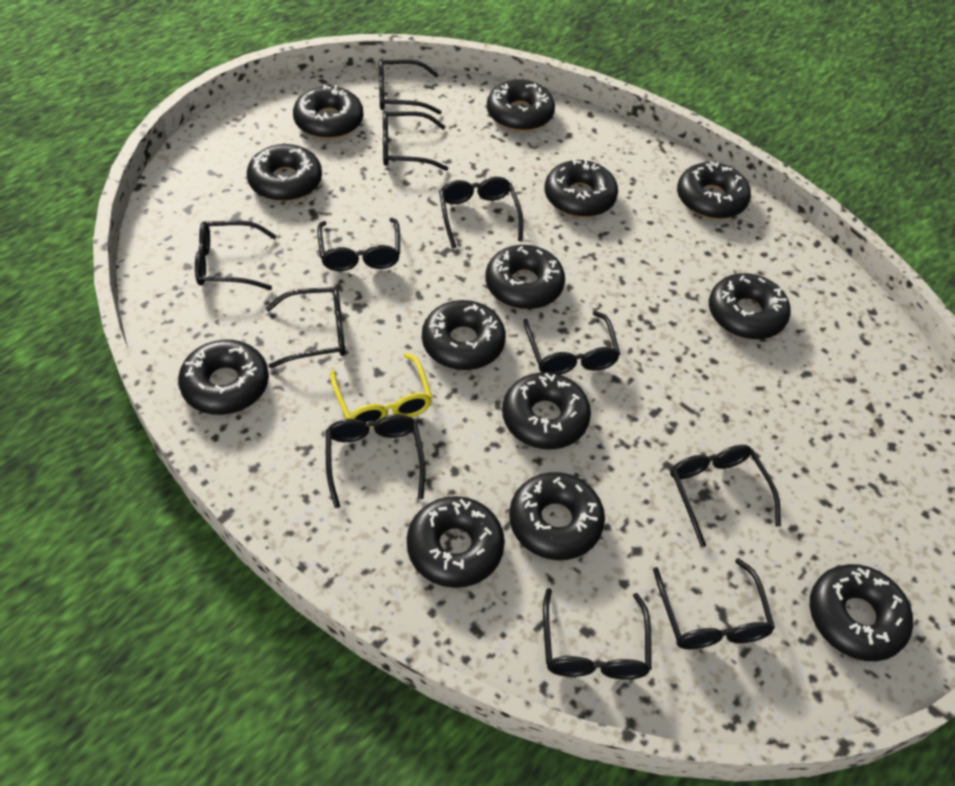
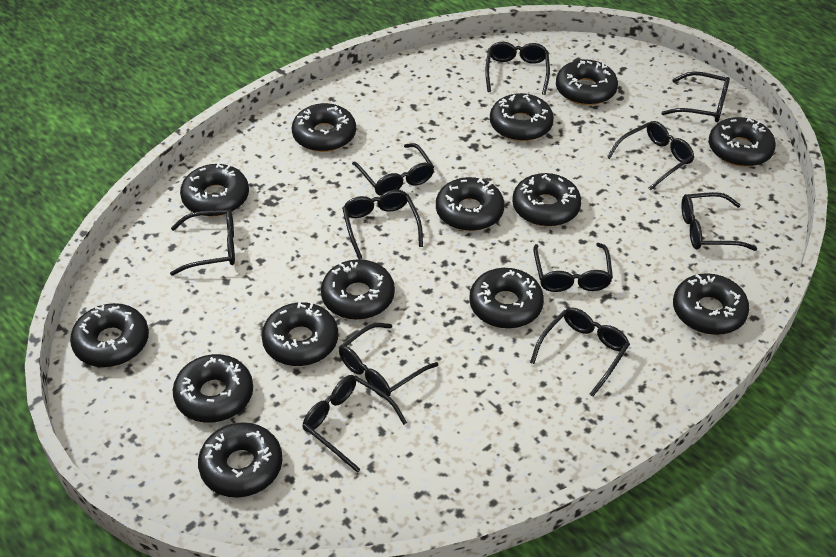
black donut: 13 -> 14
yellow glasses: 1 -> 0

